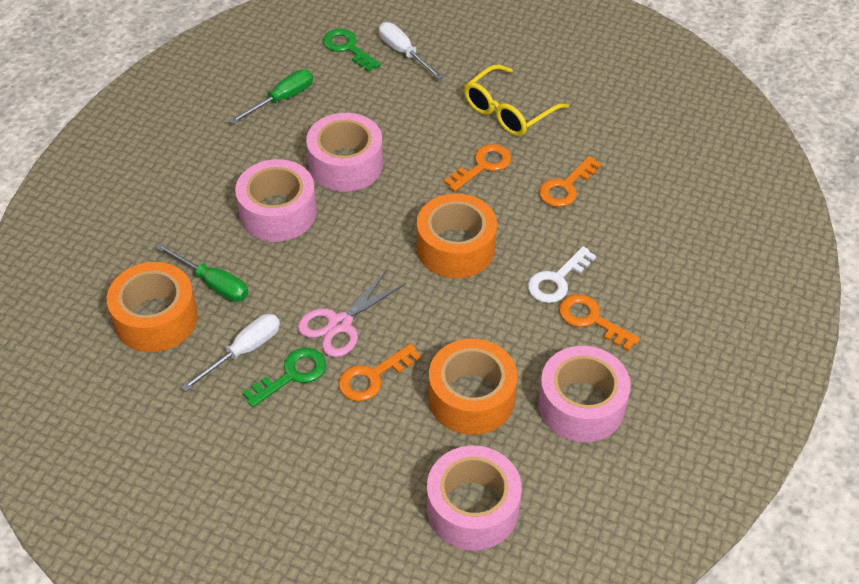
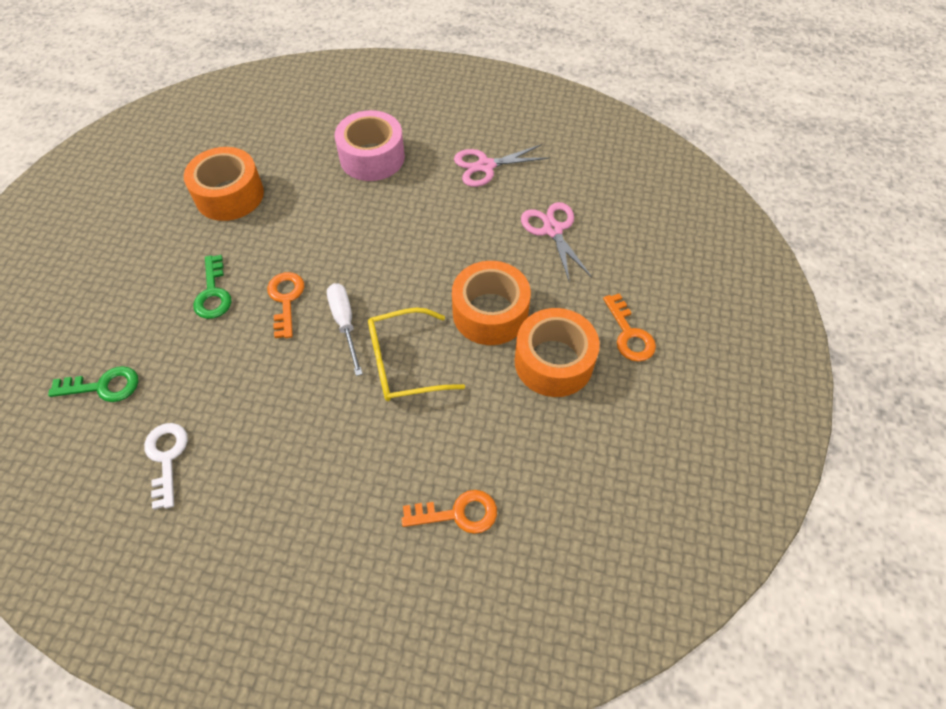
green screwdriver: 2 -> 0
orange key: 4 -> 3
pink scissors: 1 -> 2
pink tape: 4 -> 1
white screwdriver: 2 -> 1

